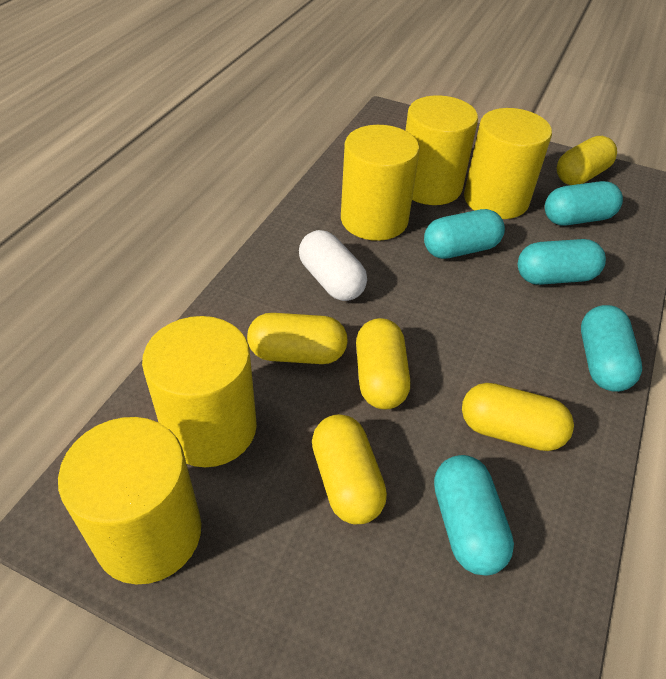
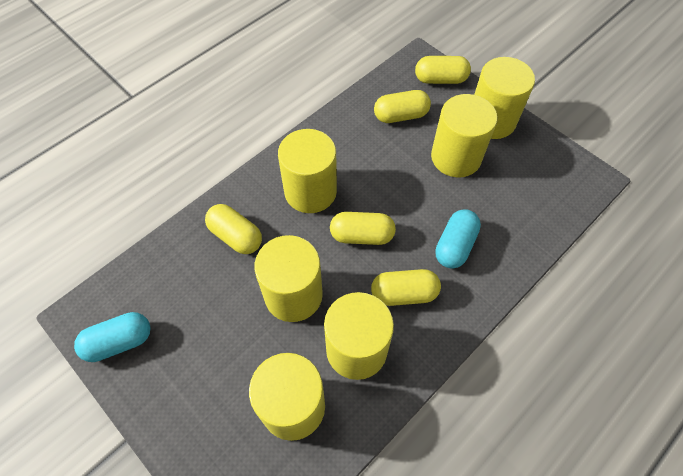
turquoise capsule: 5 -> 2
white capsule: 1 -> 0
yellow cylinder: 5 -> 6

